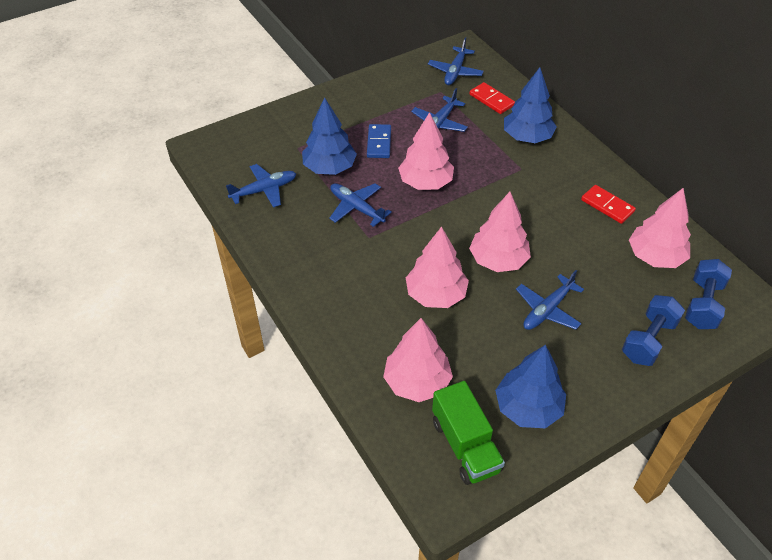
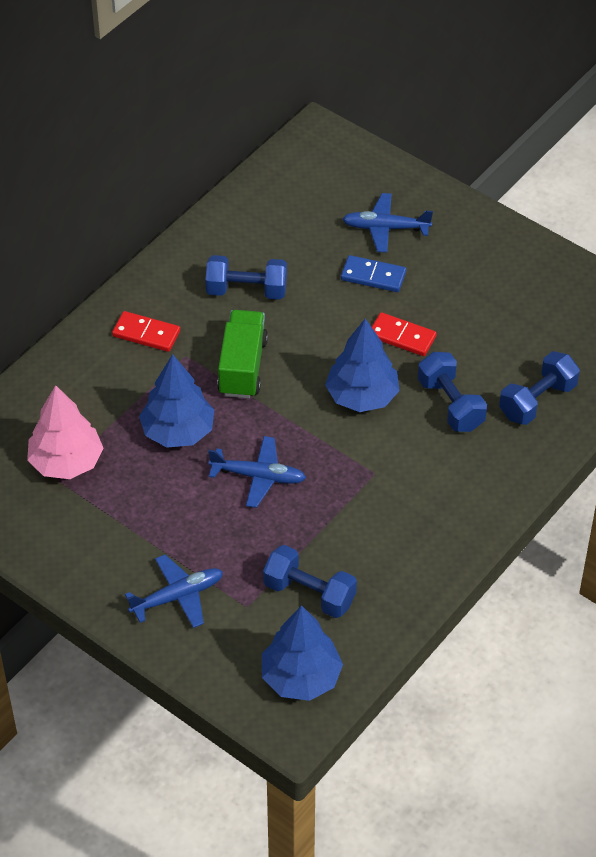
blue dumbbell: 2 -> 4
blue plane: 5 -> 3
pink tree: 5 -> 1

